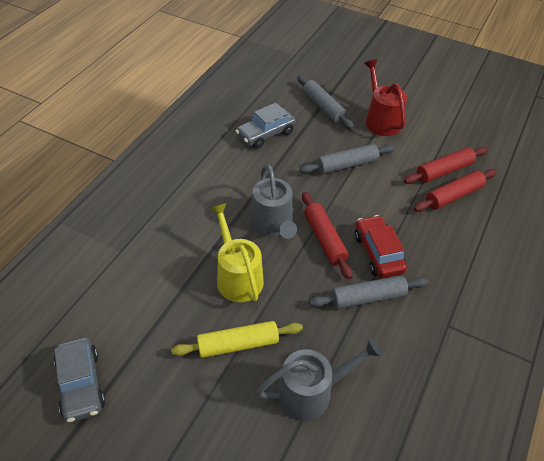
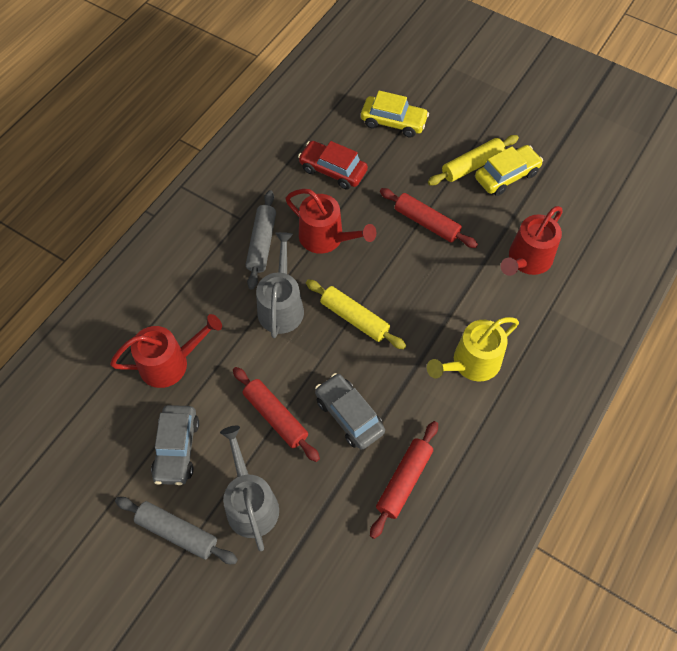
grey rolling pin: 3 -> 2
red watering can: 1 -> 3
yellow car: 0 -> 2
yellow rolling pin: 1 -> 2

